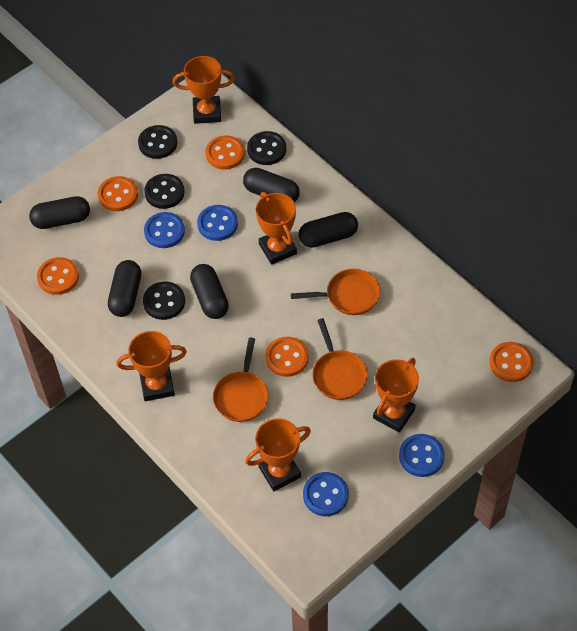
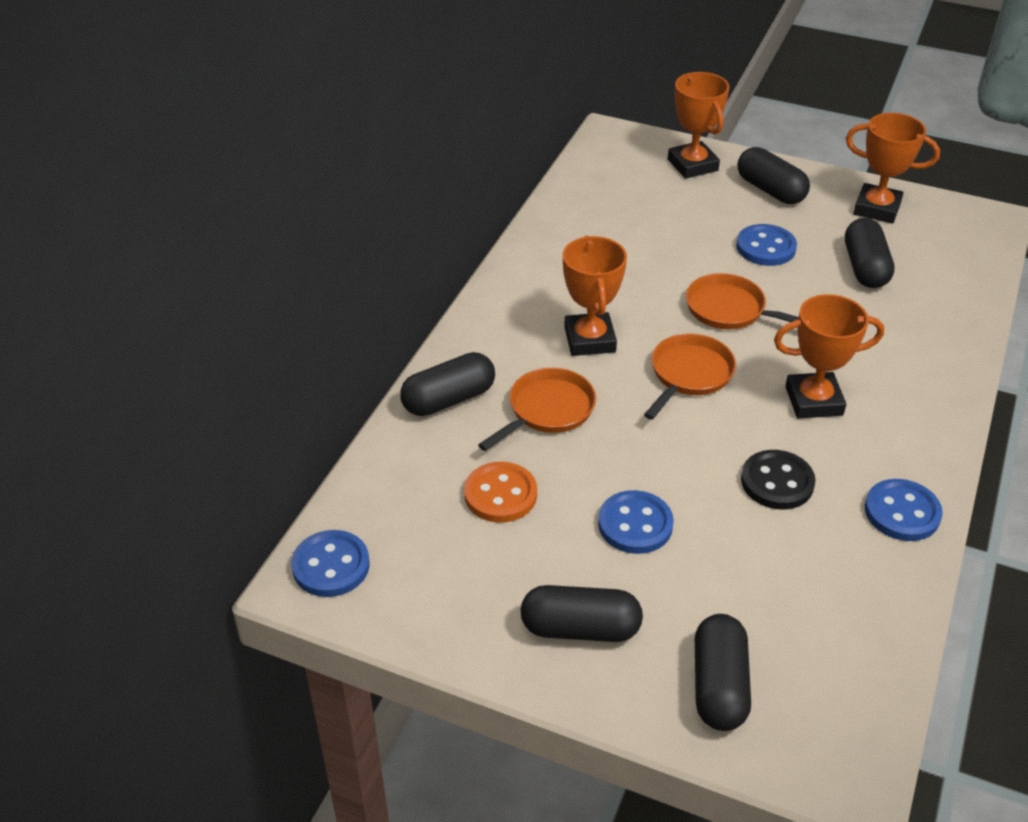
black button: 4 -> 1
orange button: 5 -> 1
orange trophy: 5 -> 4

